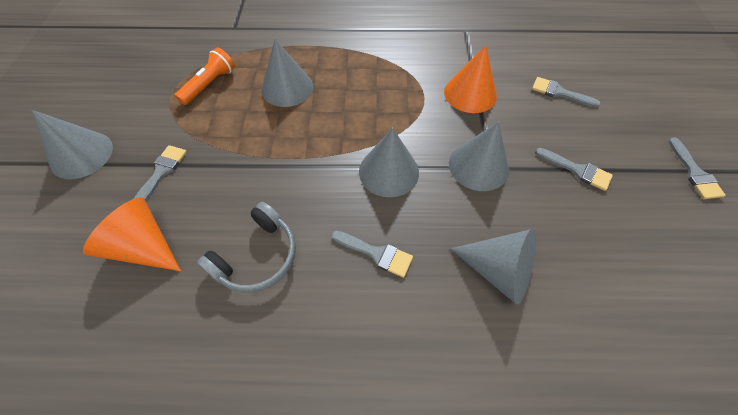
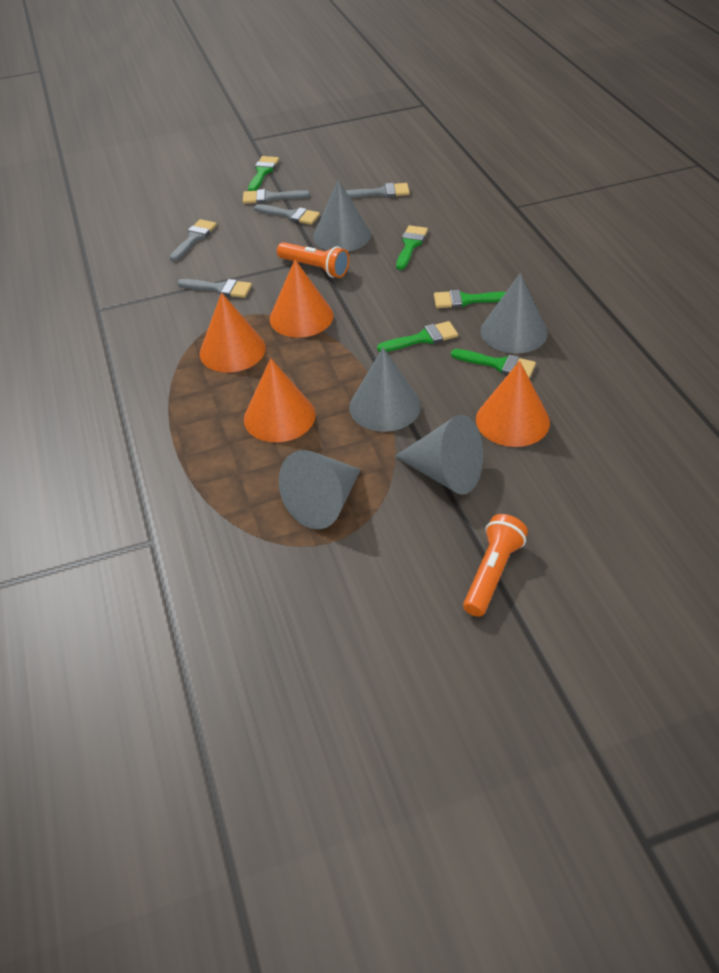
green brush: 0 -> 5
grey headphones: 1 -> 0
orange cone: 2 -> 4
orange flashlight: 1 -> 2

